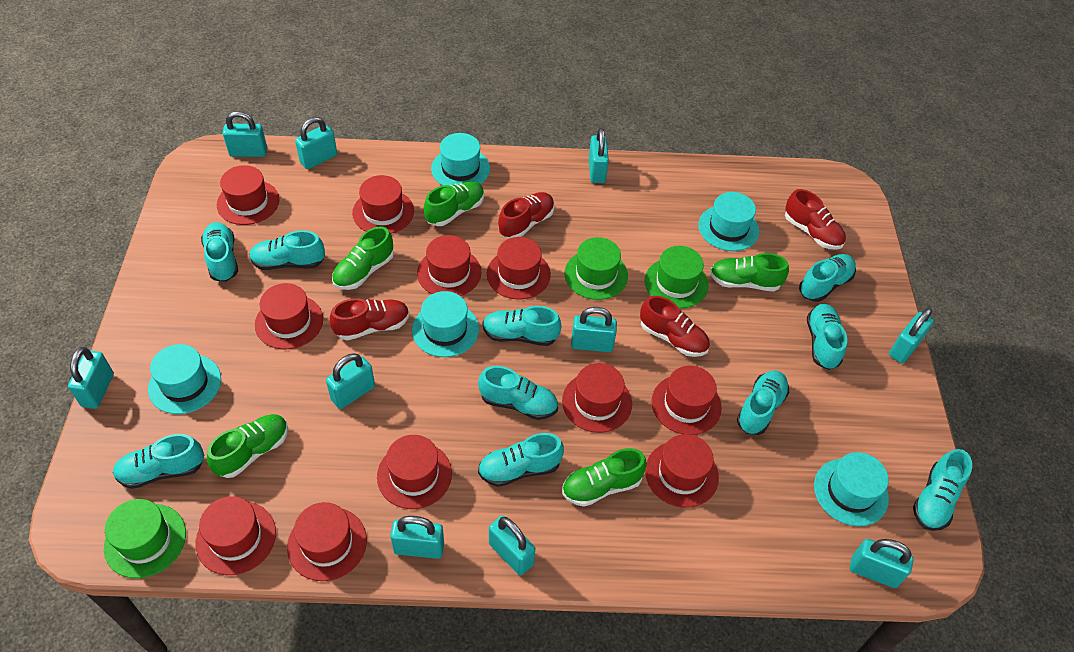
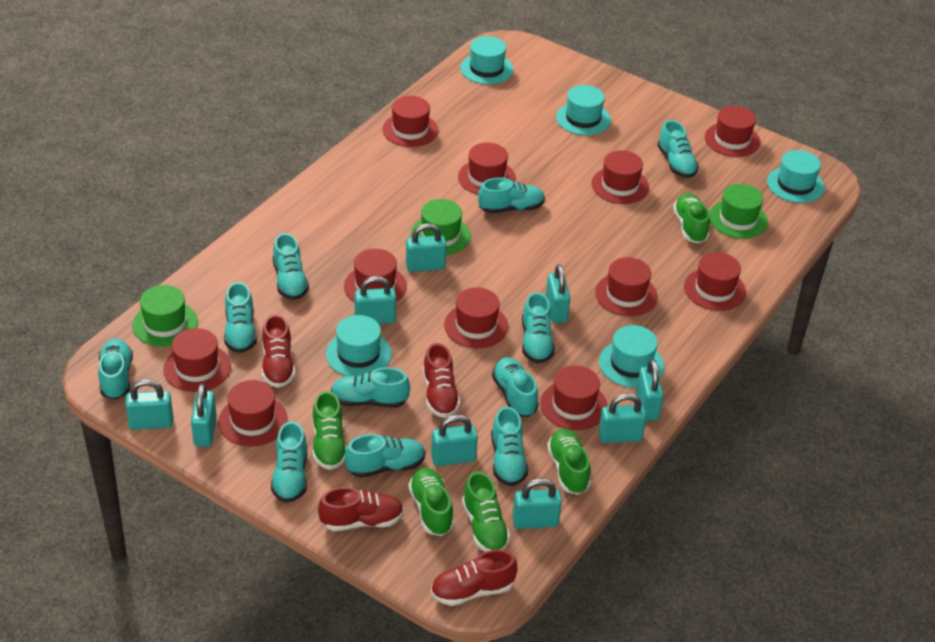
turquoise padlock: 10 -> 9
turquoise shoe: 10 -> 11

